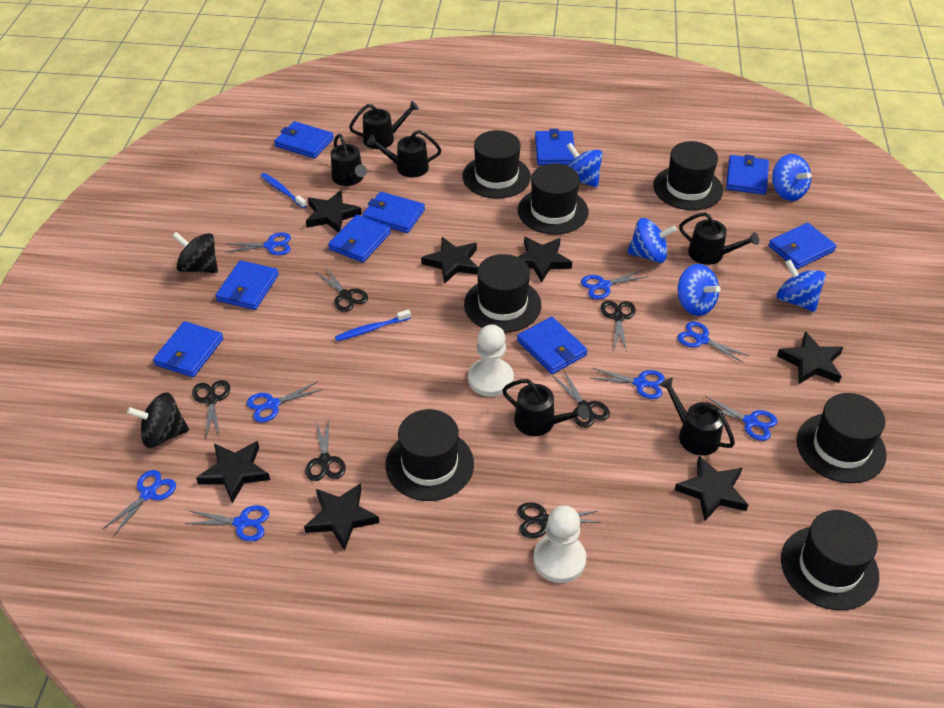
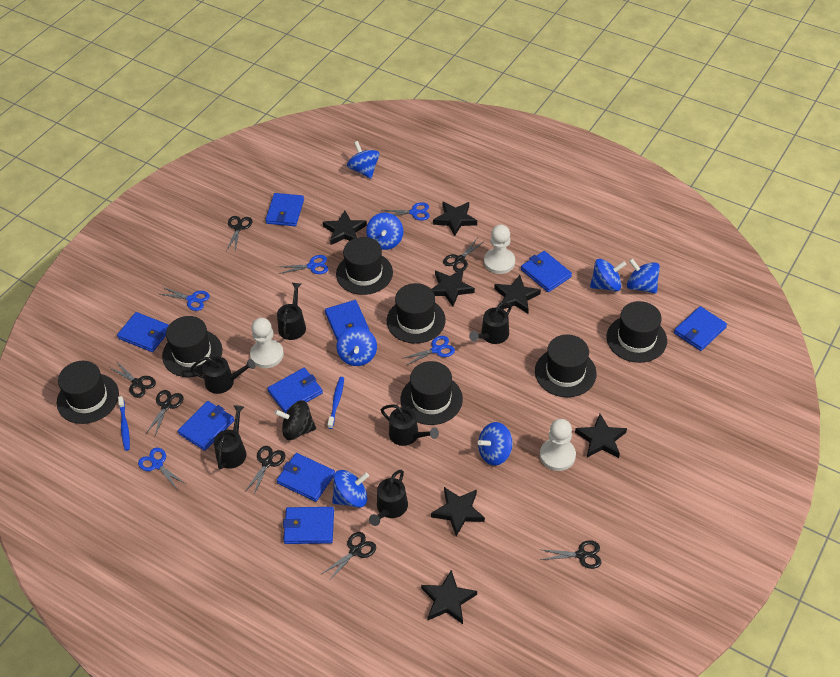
black scissors: 6 -> 7
black spinning top: 2 -> 1
blue scissors: 8 -> 5
blue spinning top: 5 -> 7
white pawn: 2 -> 3

